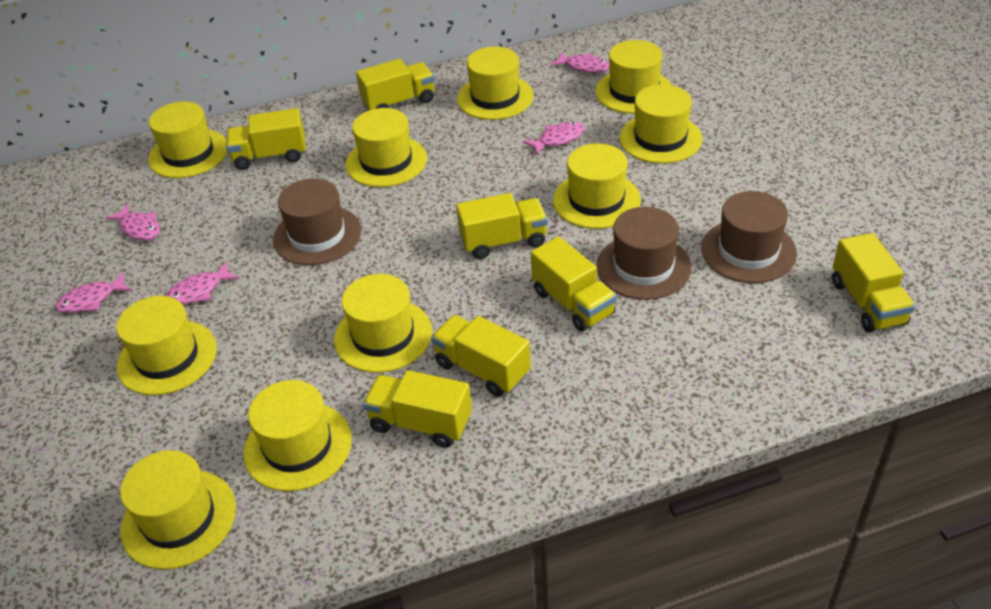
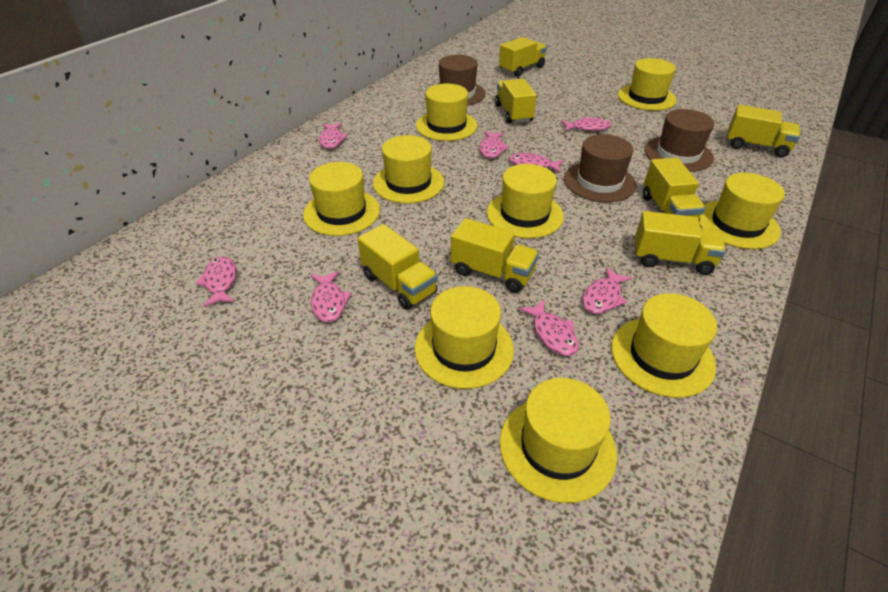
pink fish: 5 -> 8
yellow hat: 10 -> 9

